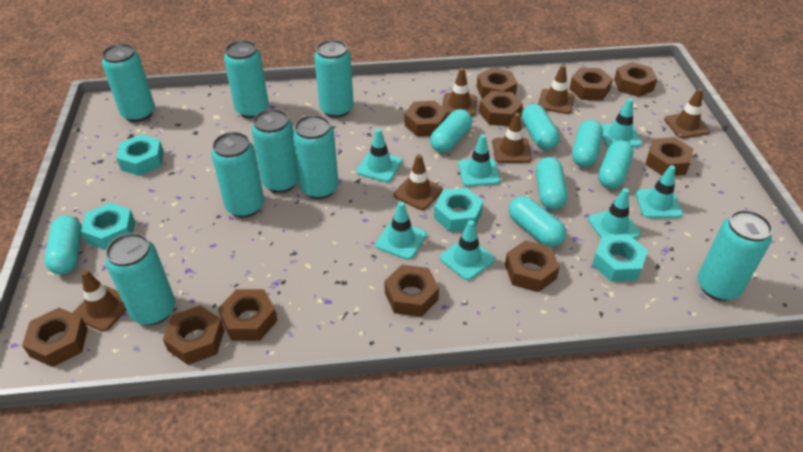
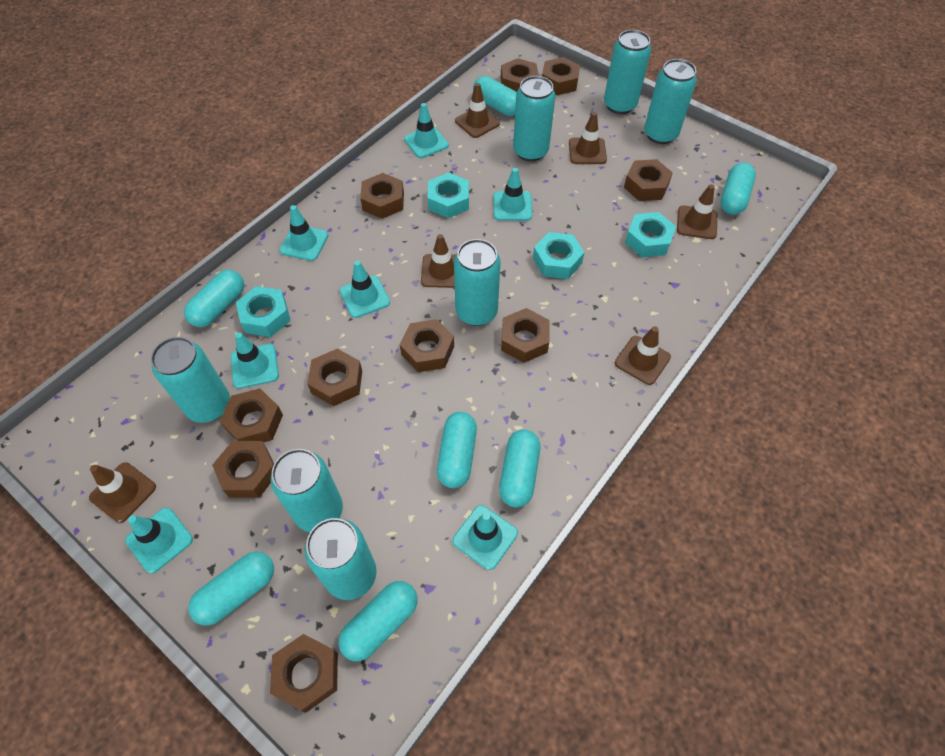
brown nut: 11 -> 10
turquoise can: 8 -> 7

